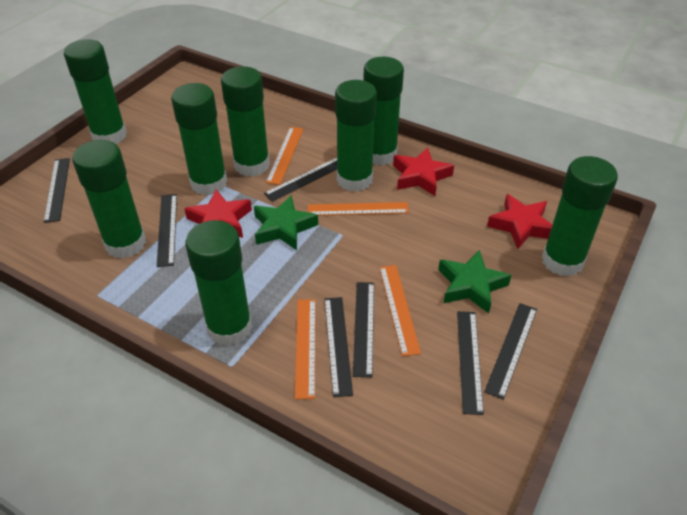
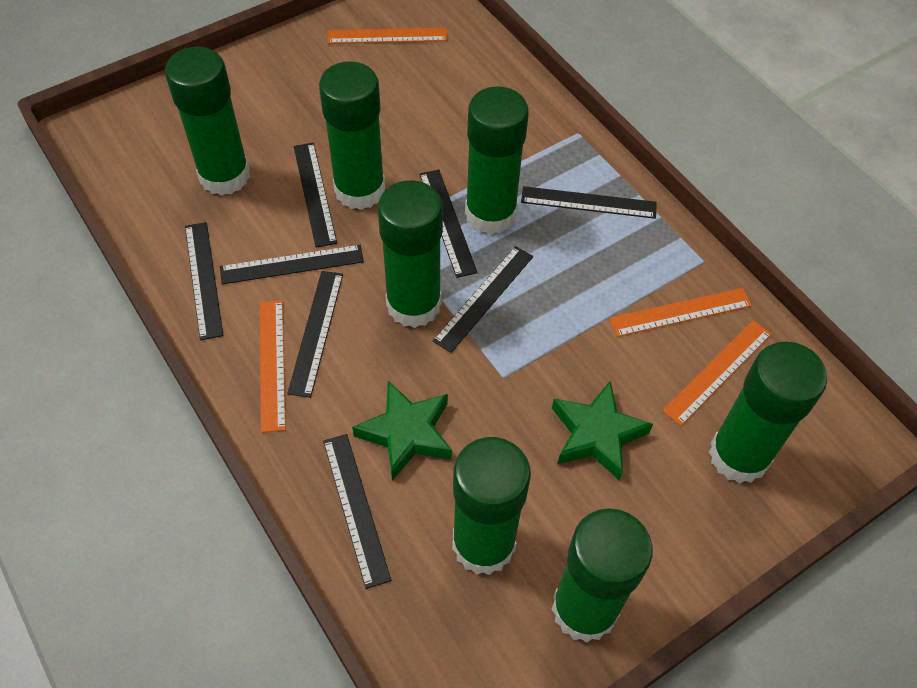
black ruler: 7 -> 8
green glue stick: 8 -> 7
red star: 3 -> 0

